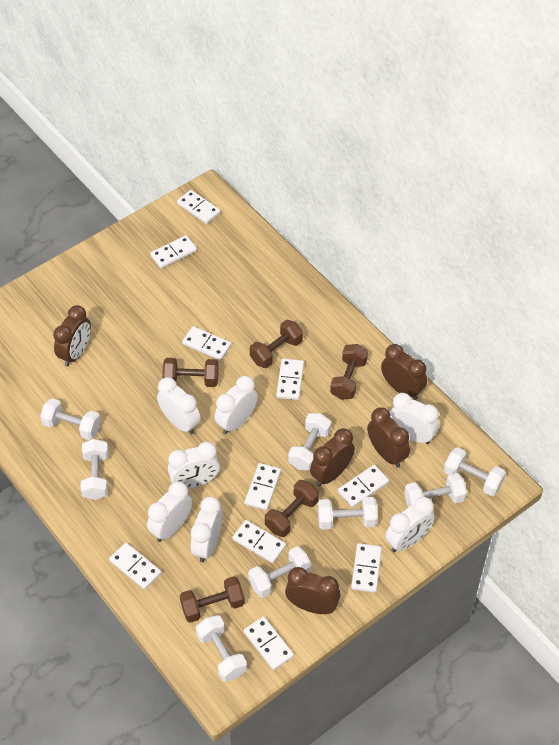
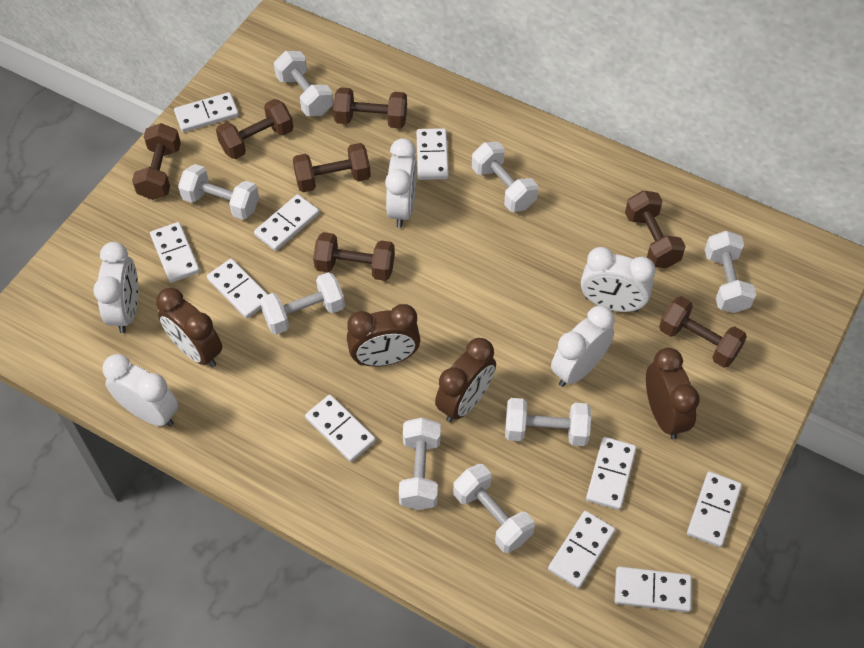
brown clock: 5 -> 4
brown dumbbell: 5 -> 7
white clock: 7 -> 5

